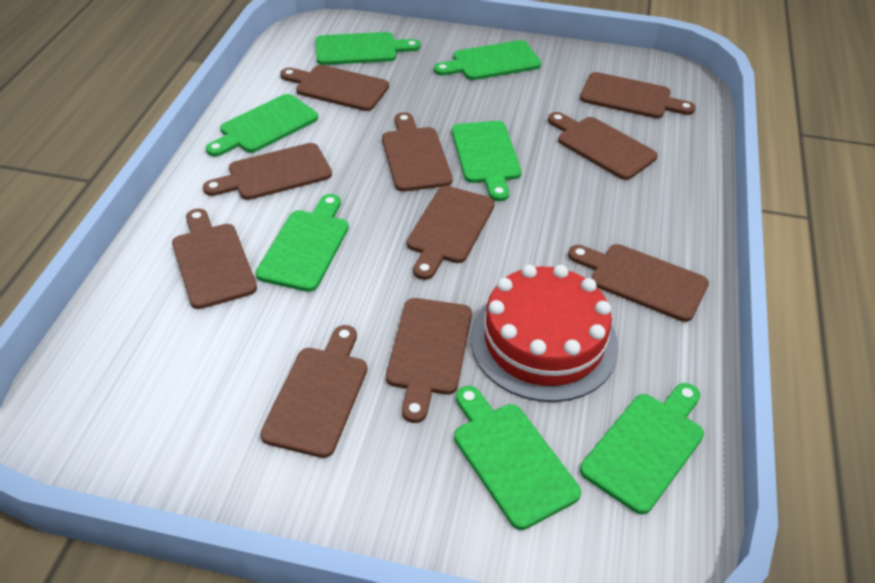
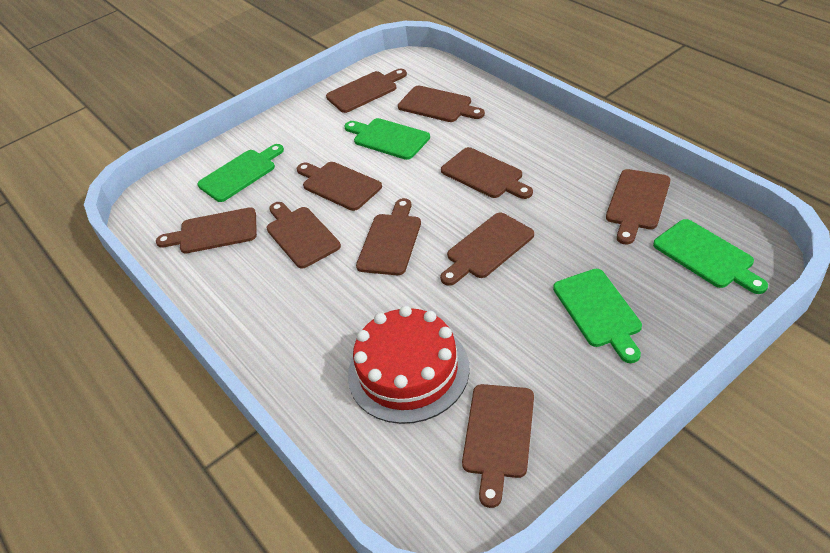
green cutting board: 7 -> 4

